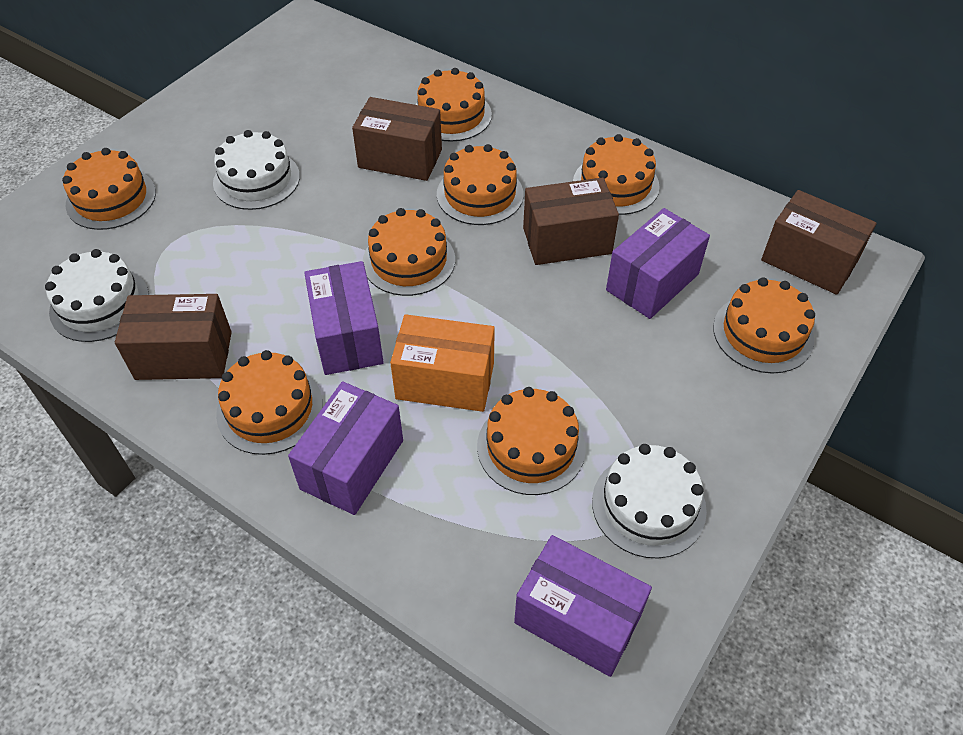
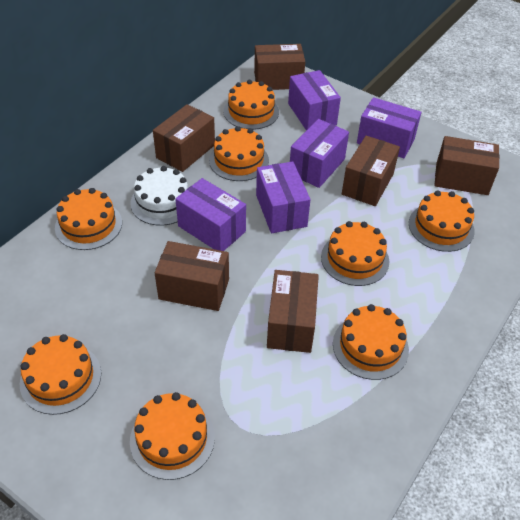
brown box: 4 -> 6
orange box: 1 -> 0
purple box: 4 -> 5
white cake: 3 -> 1

